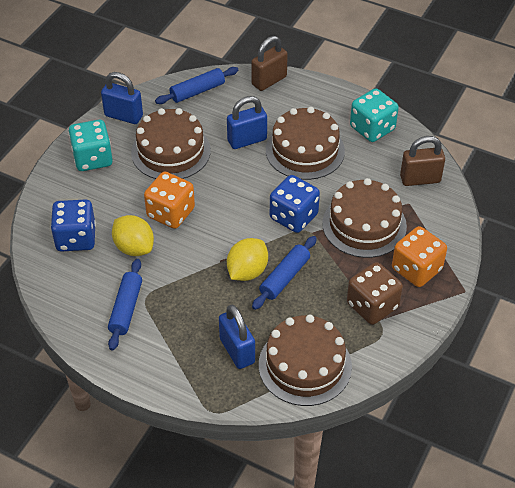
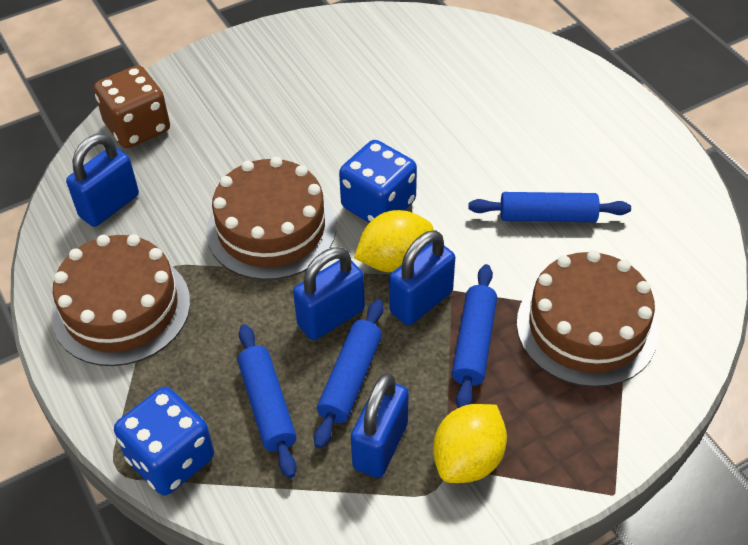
blue padlock: 3 -> 4
blue rolling pin: 3 -> 4
brown cake: 4 -> 3
brown padlock: 2 -> 0
orange dice: 2 -> 0
turquoise dice: 2 -> 0

